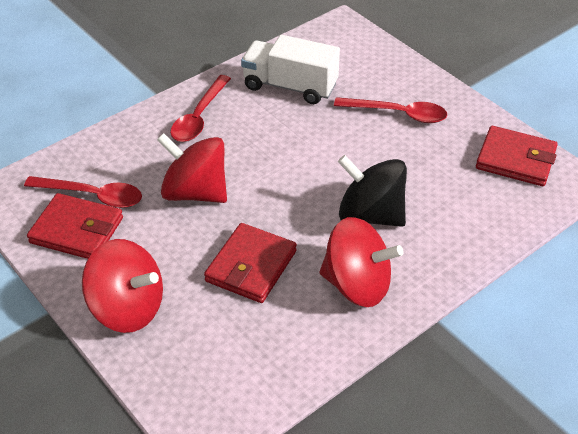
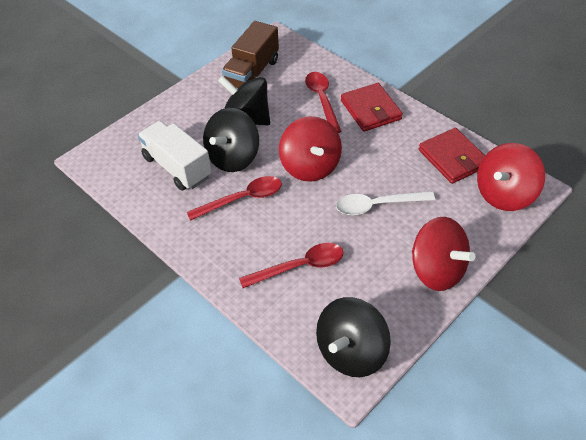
black spinning top: 1 -> 3
brown truck: 0 -> 1
red wallet: 3 -> 2
white spoon: 0 -> 1

